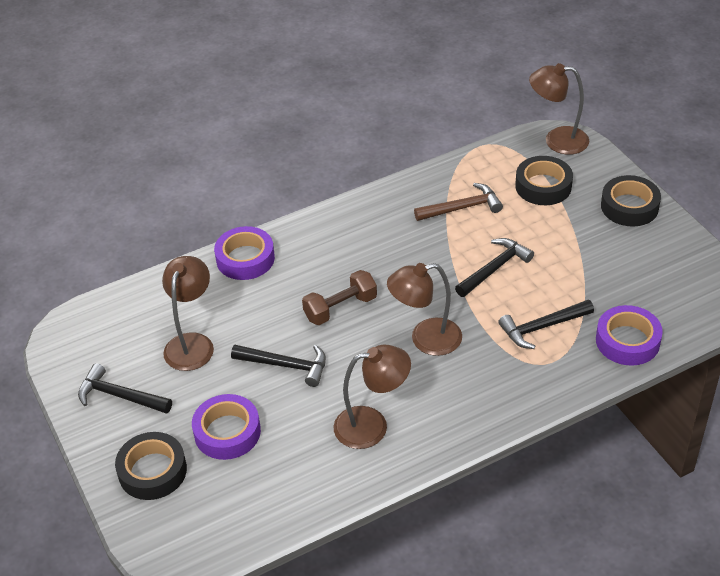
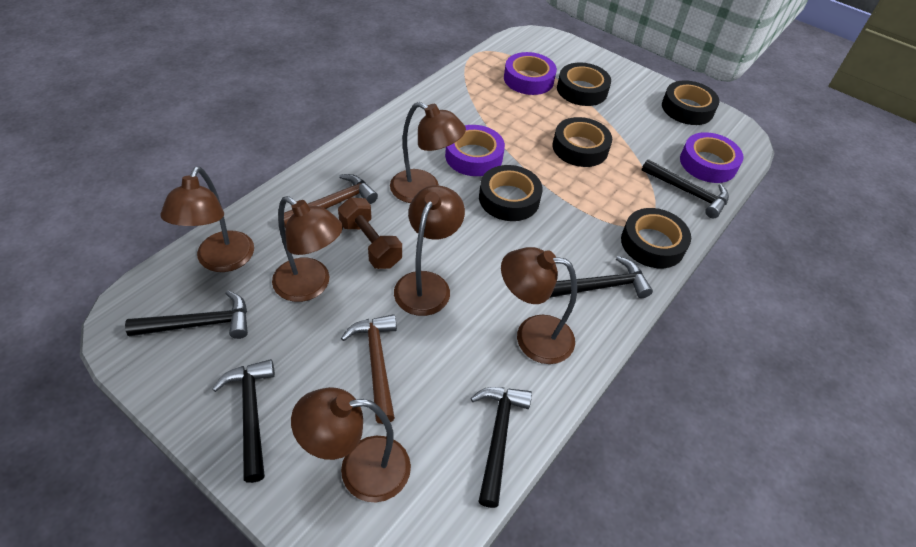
black hammer: 4 -> 5
black tape: 3 -> 5
brown hammer: 1 -> 2
brown lamp: 4 -> 6

